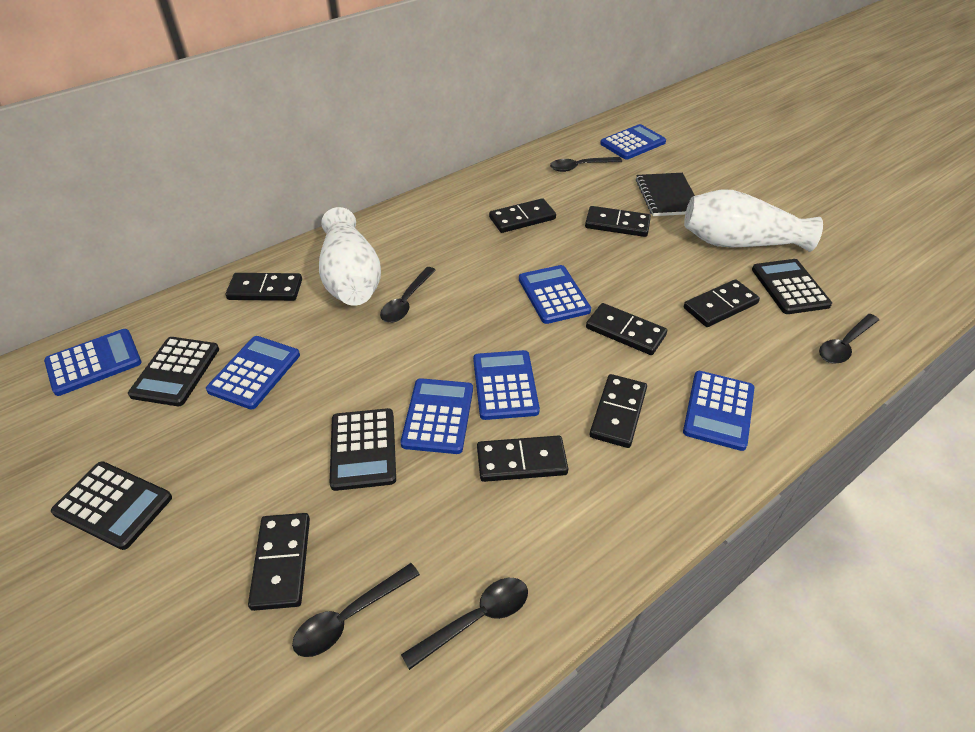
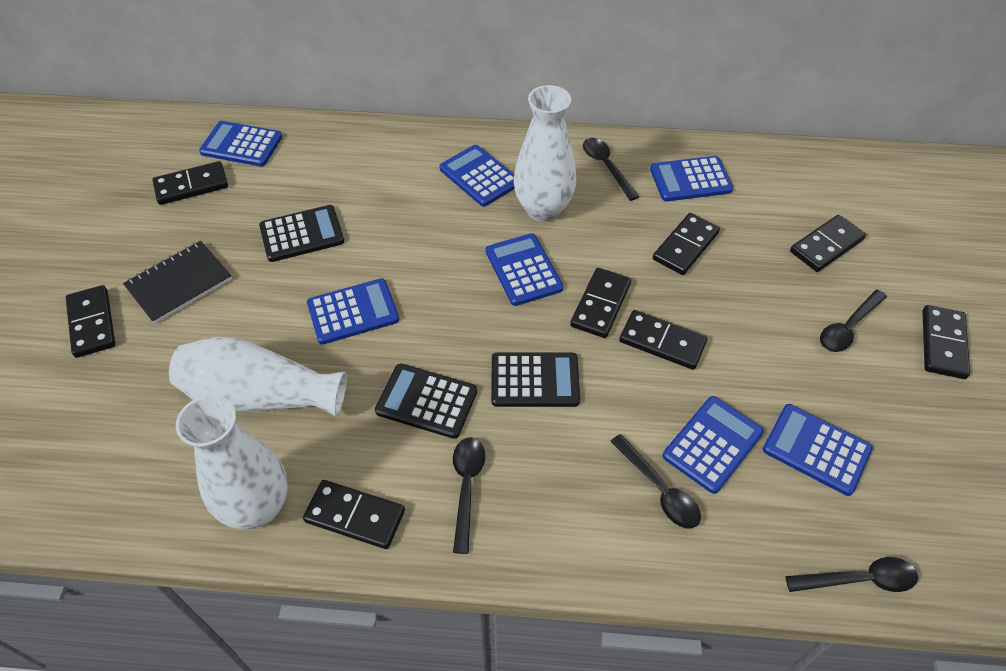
black calculator: 4 -> 3
white vase: 2 -> 3

